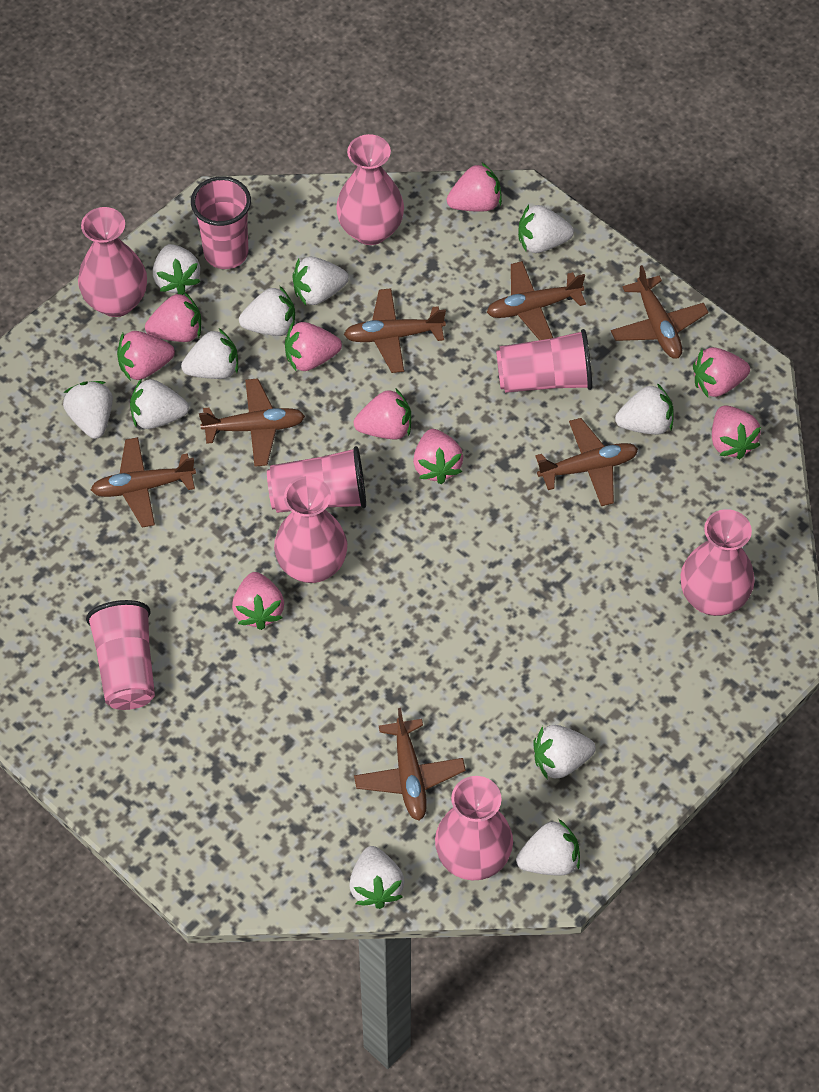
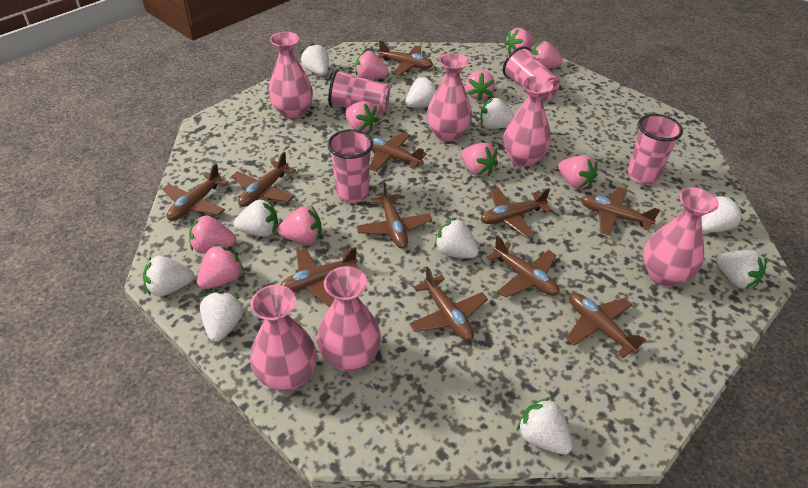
brown plane: 7 -> 11
pink strawberry: 9 -> 10
pink vase: 5 -> 6
white strawberry: 11 -> 10

